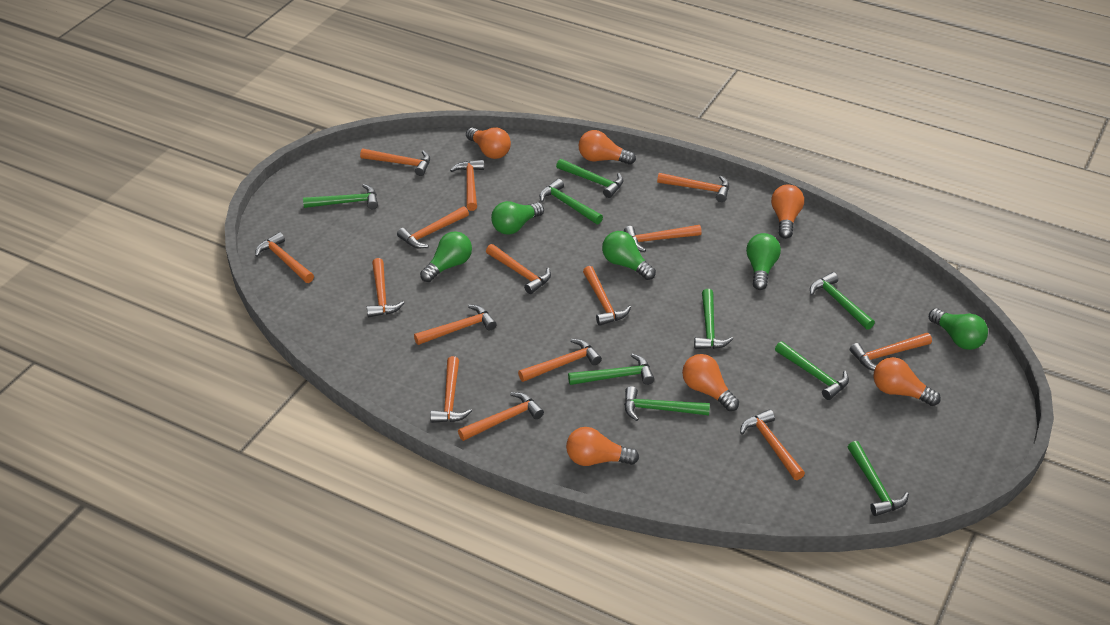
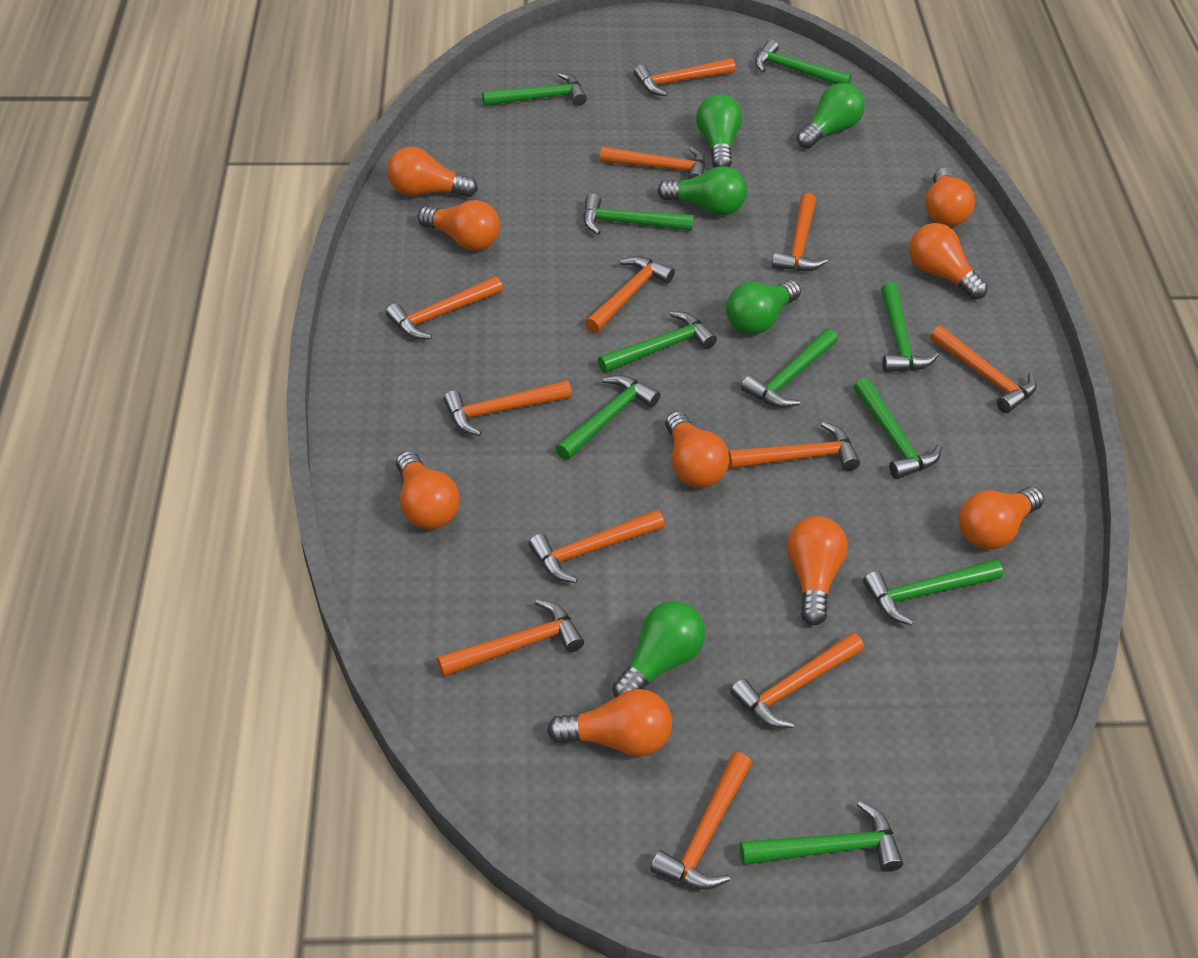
green hammer: 9 -> 10
orange hammer: 15 -> 12
orange light bulb: 6 -> 9

